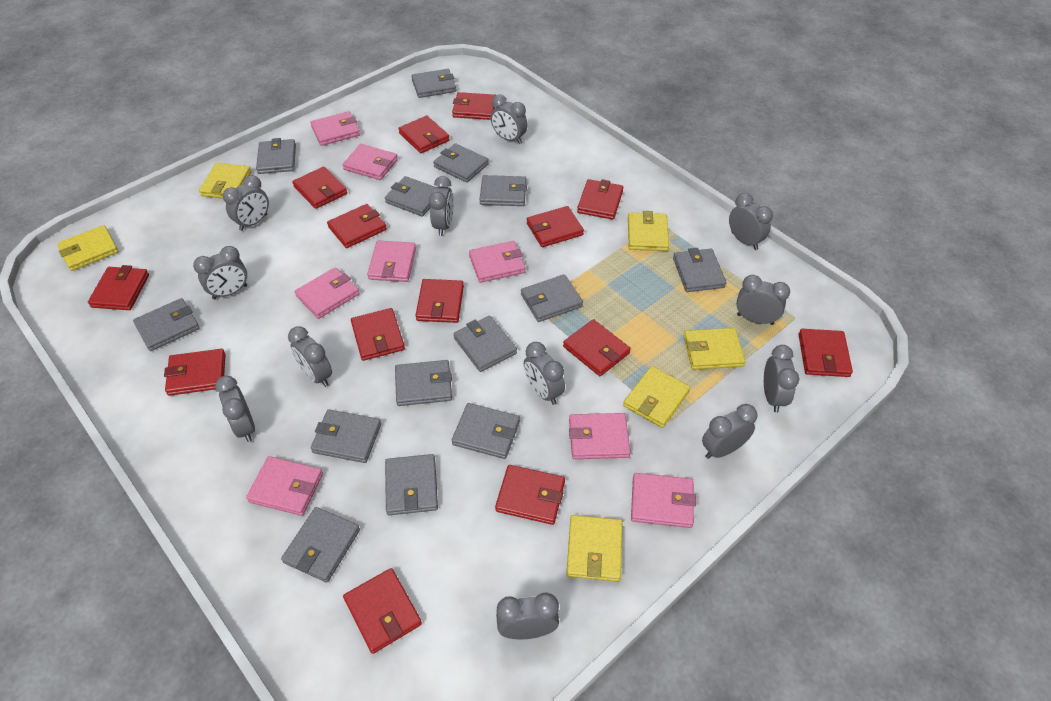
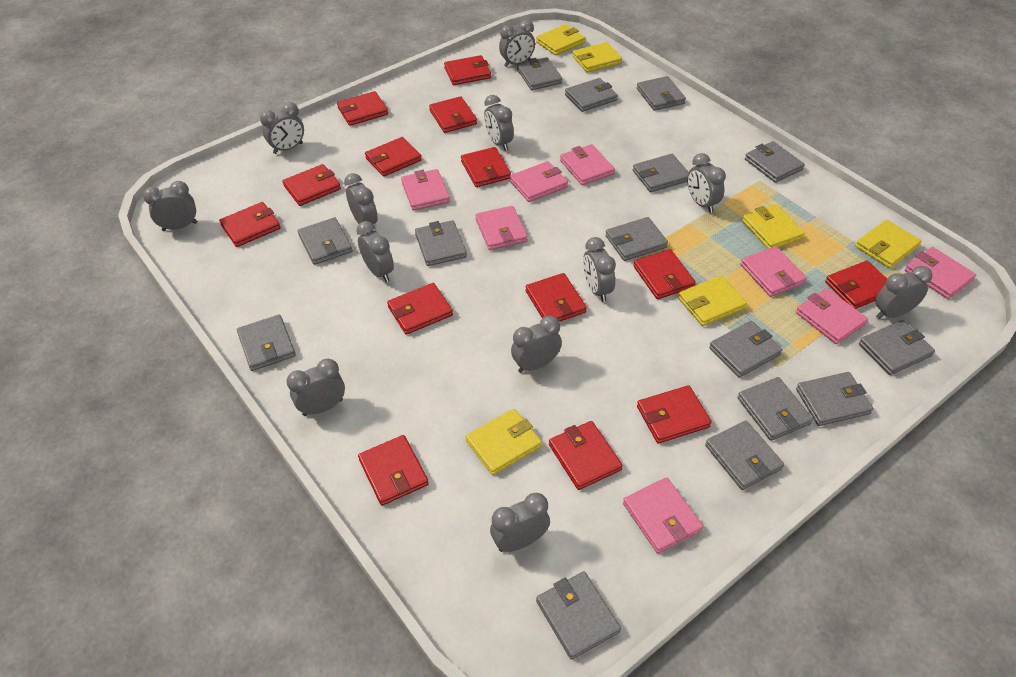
grey wallet: 14 -> 15

